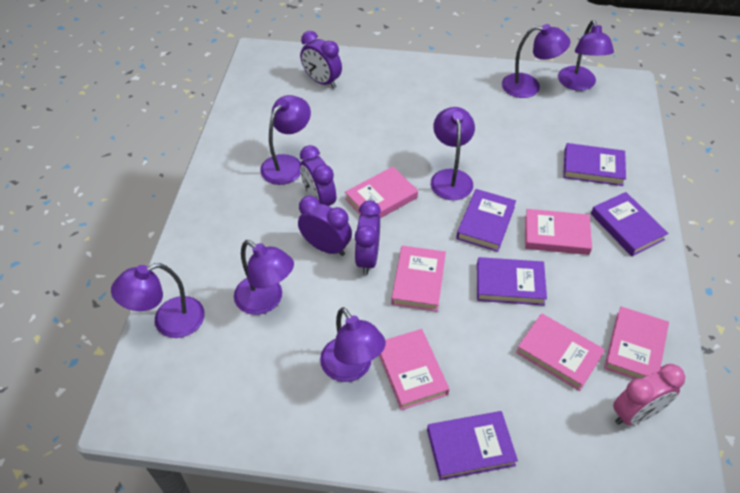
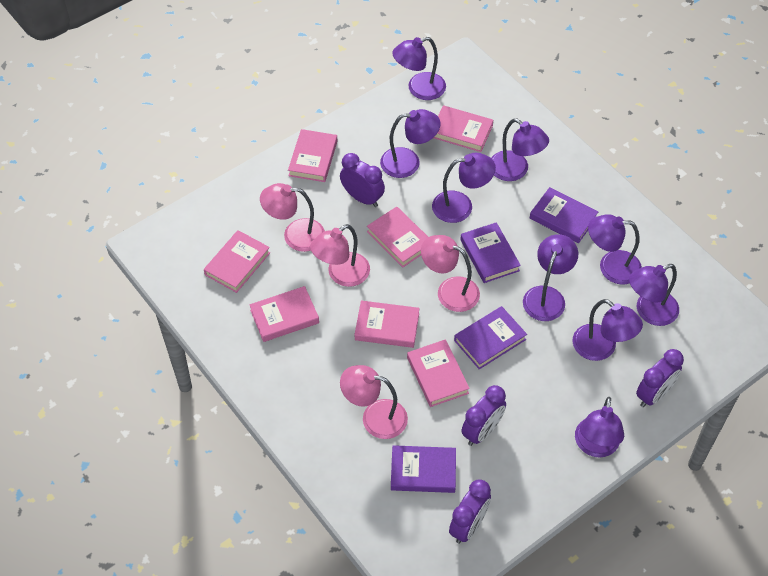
pink book: 6 -> 7
pink clock: 1 -> 0
pink lamp: 0 -> 4
purple book: 5 -> 4
purple lamp: 7 -> 9

